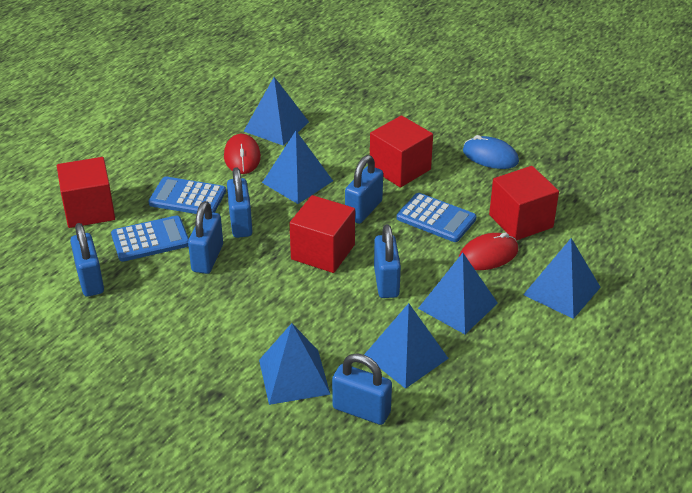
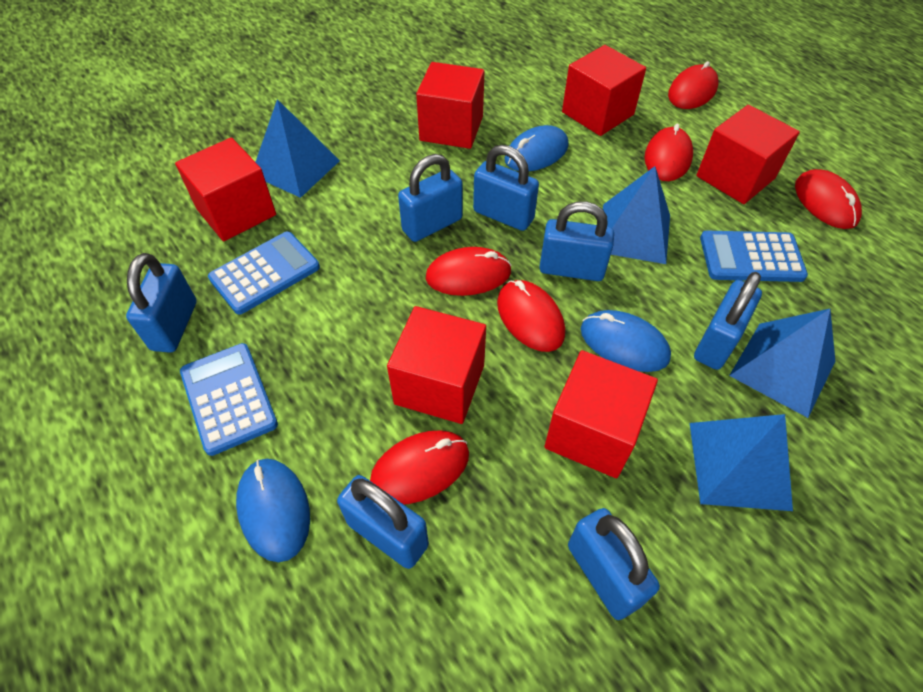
blue mouse: 1 -> 3
blue padlock: 6 -> 7
blue pyramid: 6 -> 4
red cube: 4 -> 6
red mouse: 2 -> 6

